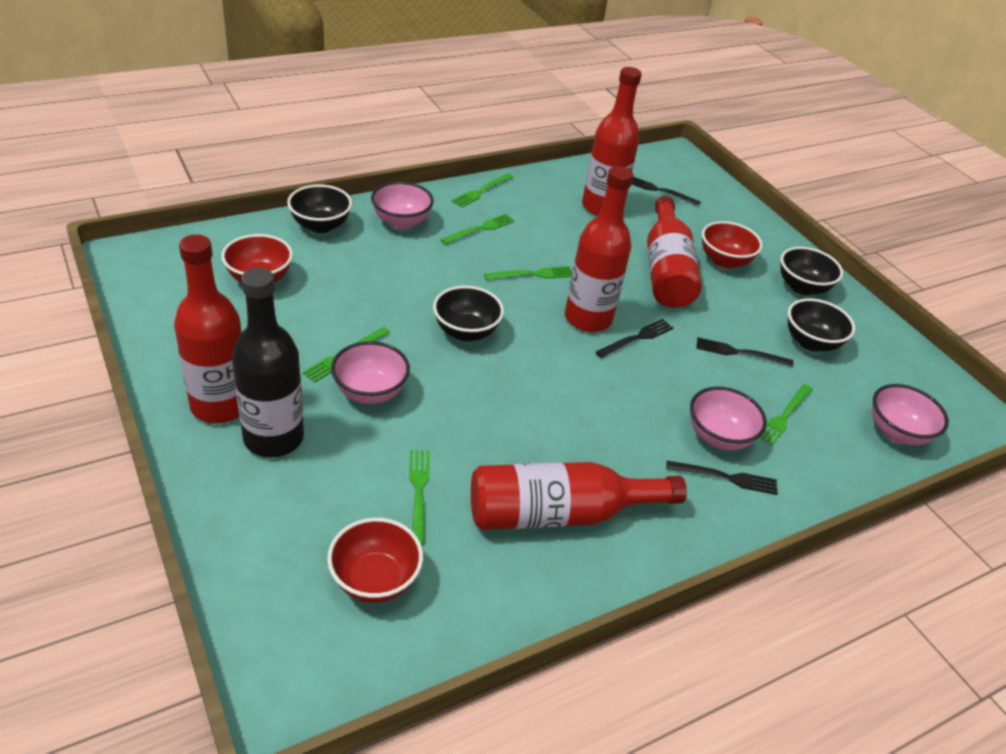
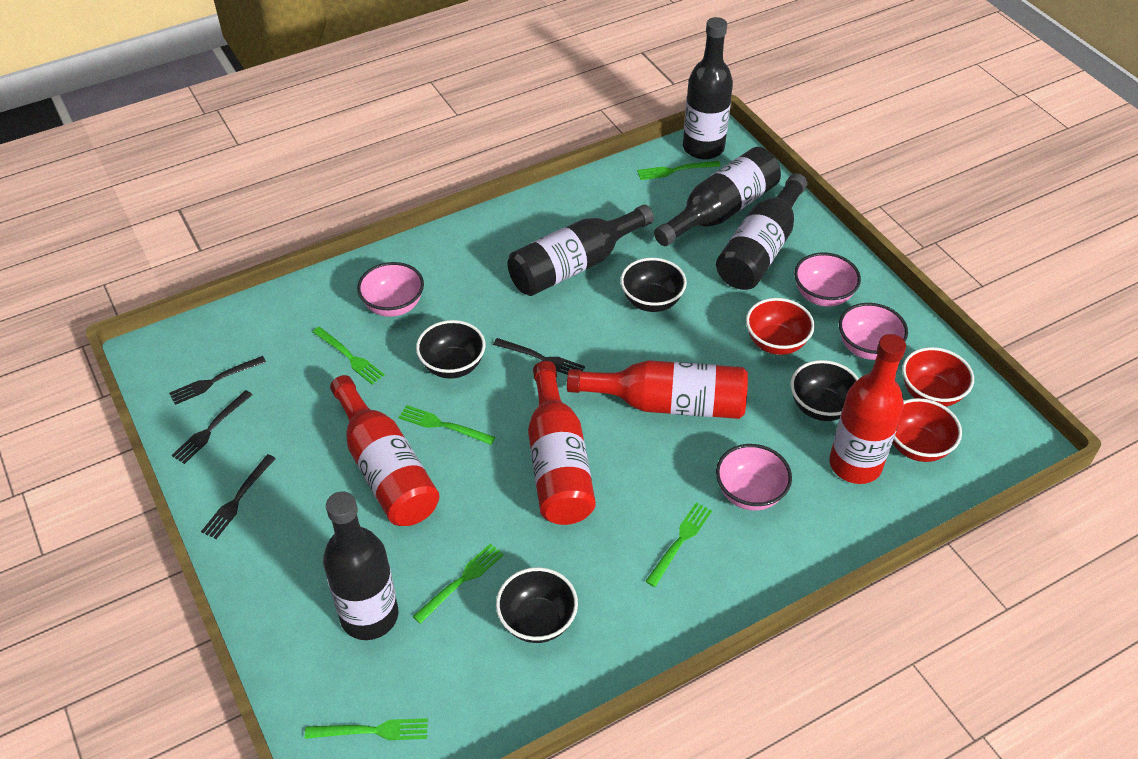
black bottle: 1 -> 5
red bottle: 5 -> 4

